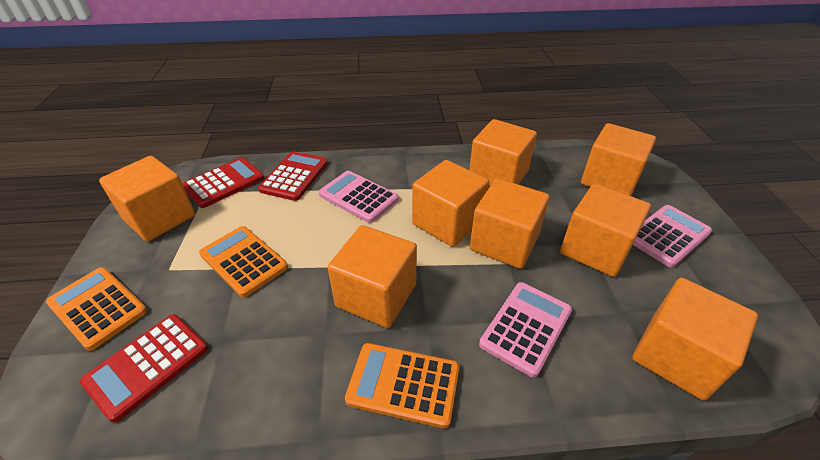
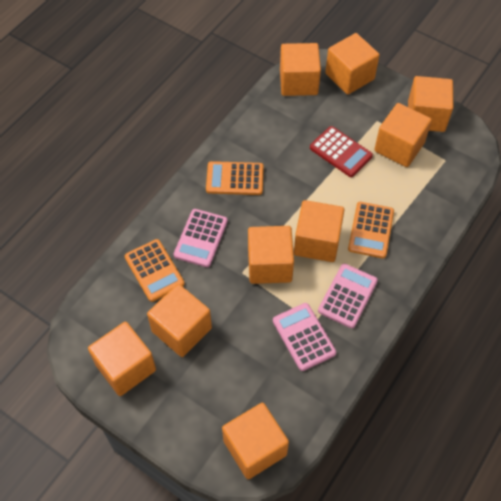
orange cube: 8 -> 9
red calculator: 3 -> 1

